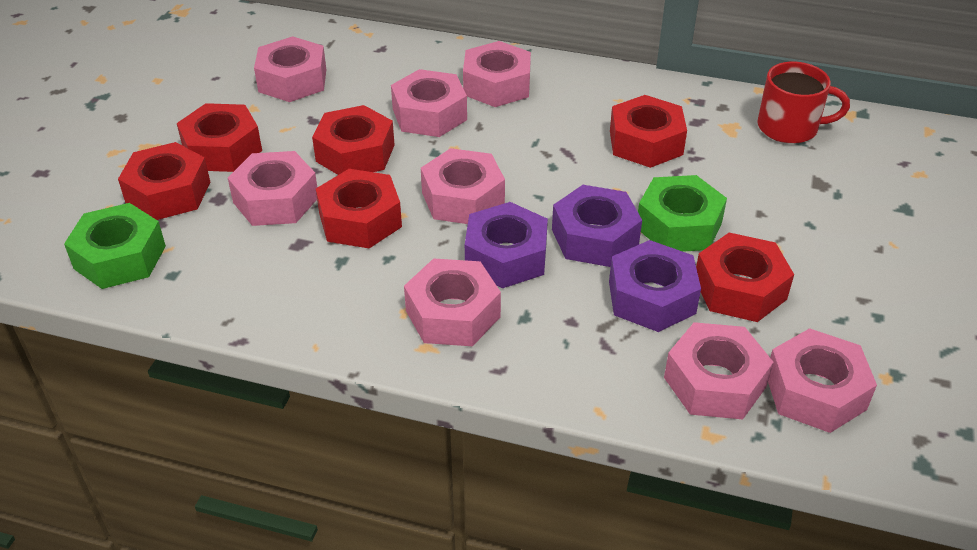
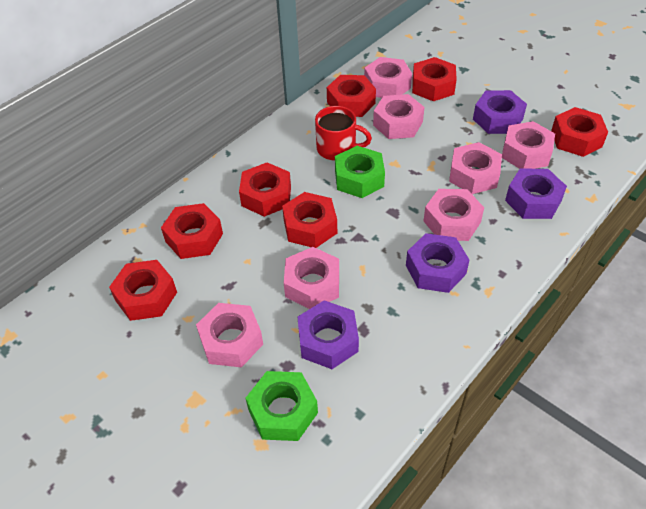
pink nut: 8 -> 7
purple nut: 3 -> 4
red nut: 6 -> 7

